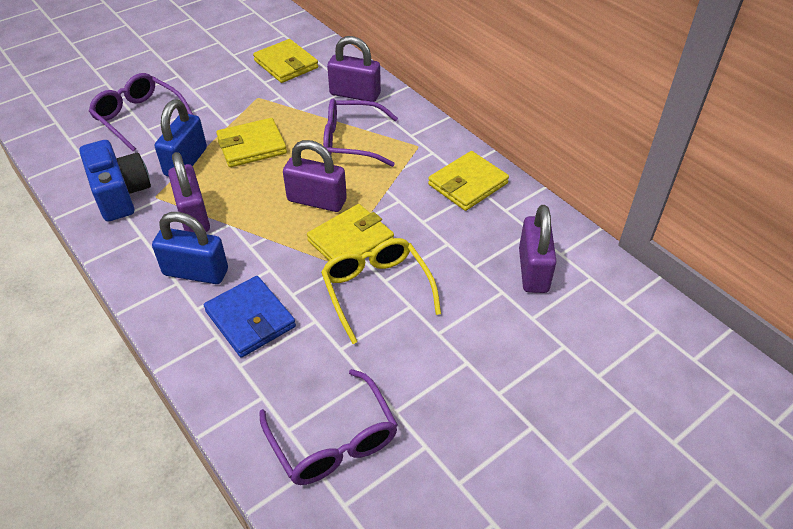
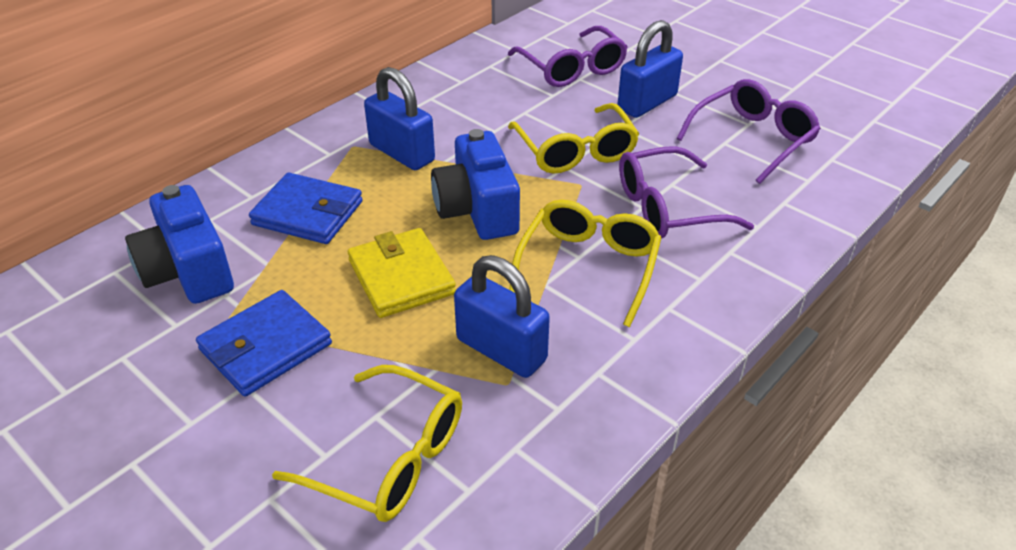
blue camera: 1 -> 2
blue padlock: 2 -> 3
blue wallet: 1 -> 2
purple padlock: 4 -> 0
yellow glasses: 1 -> 3
yellow wallet: 4 -> 1

